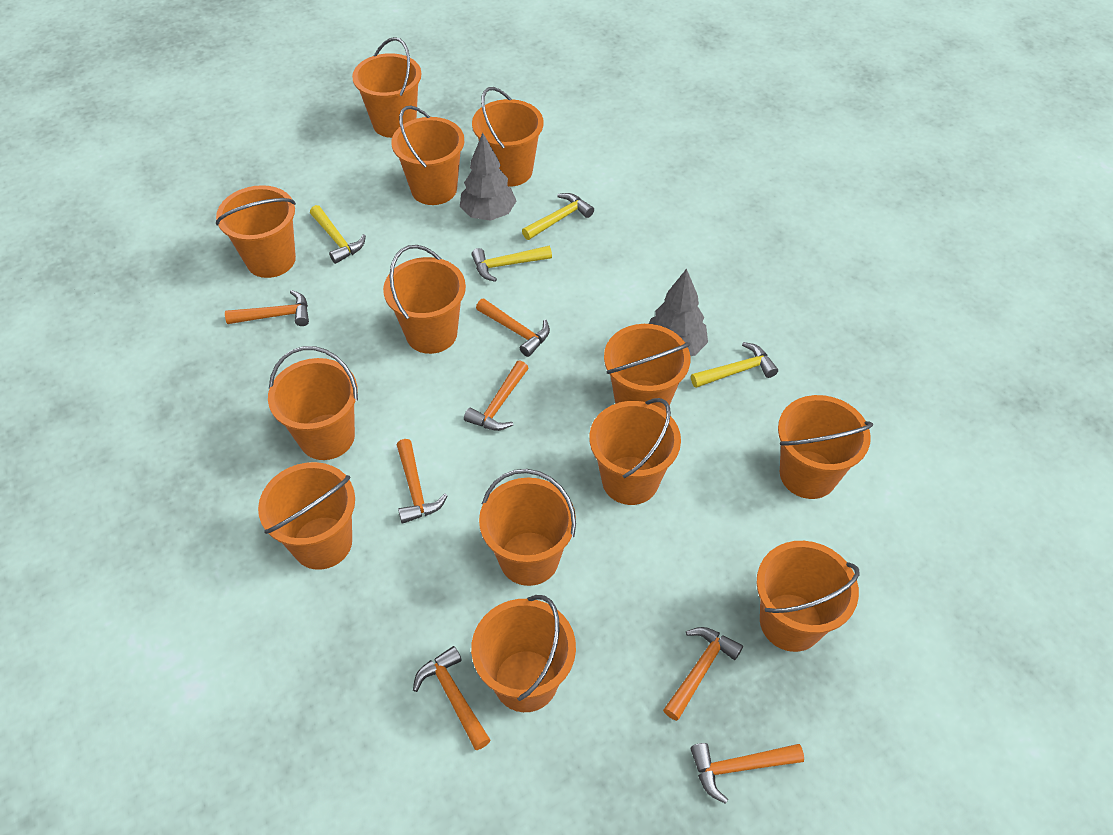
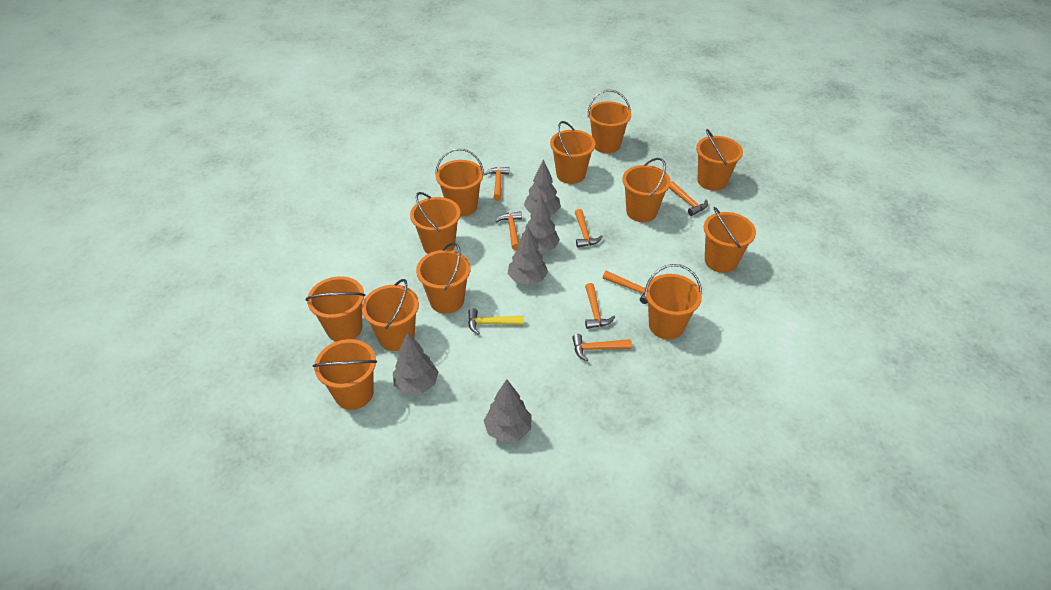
grey tree: 2 -> 5
orange bucket: 13 -> 12
yellow hammer: 4 -> 1

